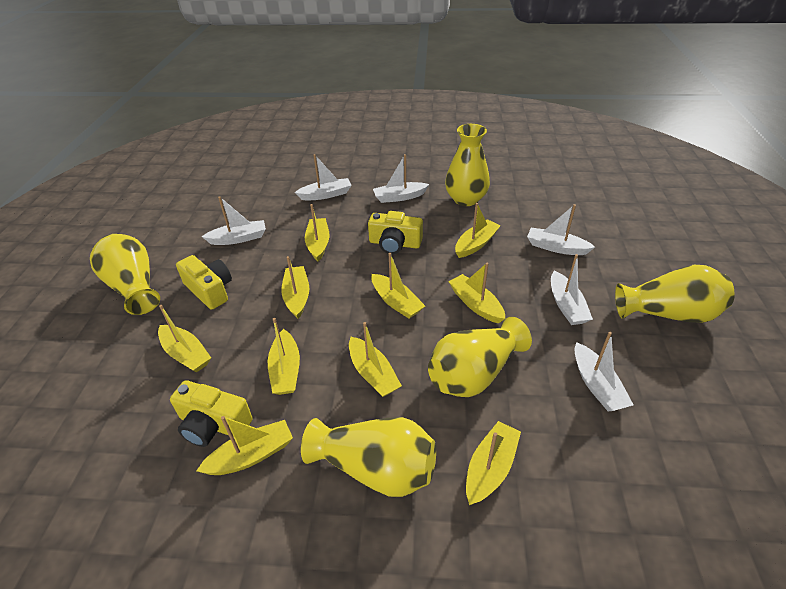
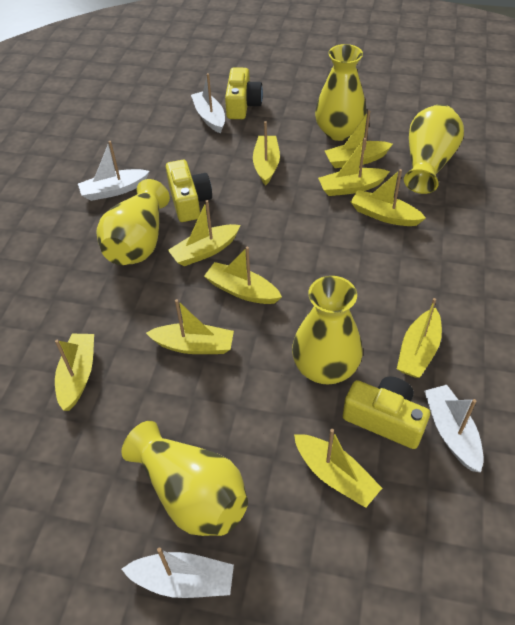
white boat: 6 -> 4

